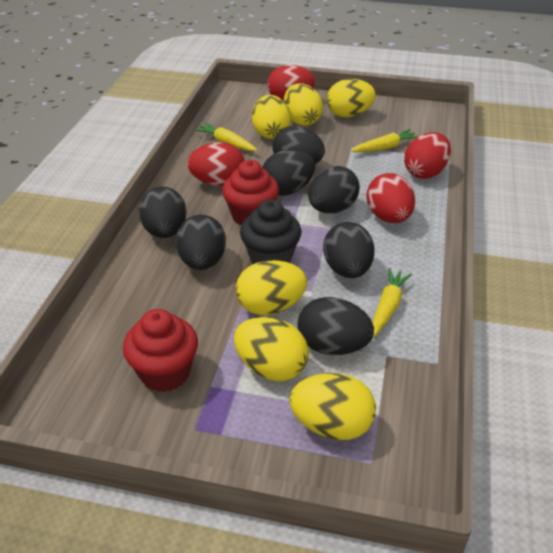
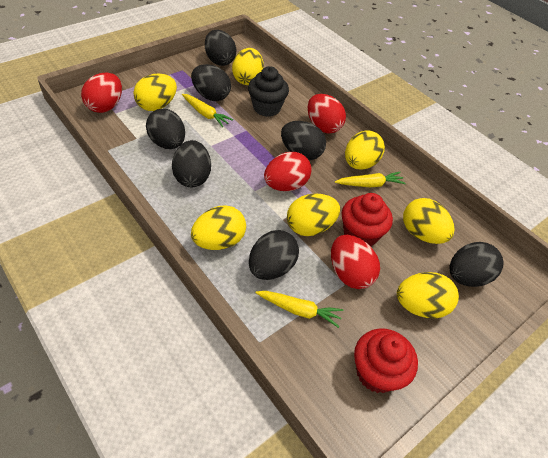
yellow egg: 6 -> 7

